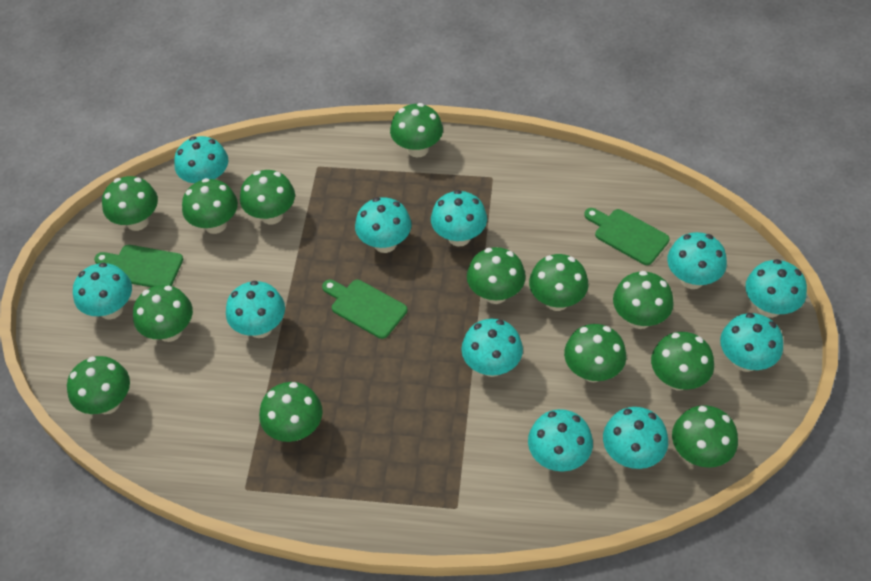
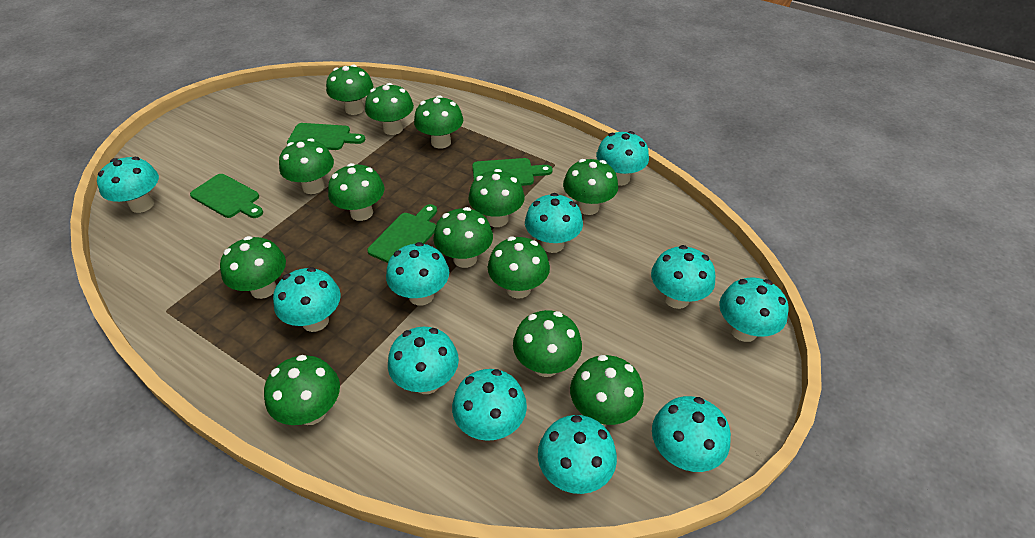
green cutting board: 3 -> 4

